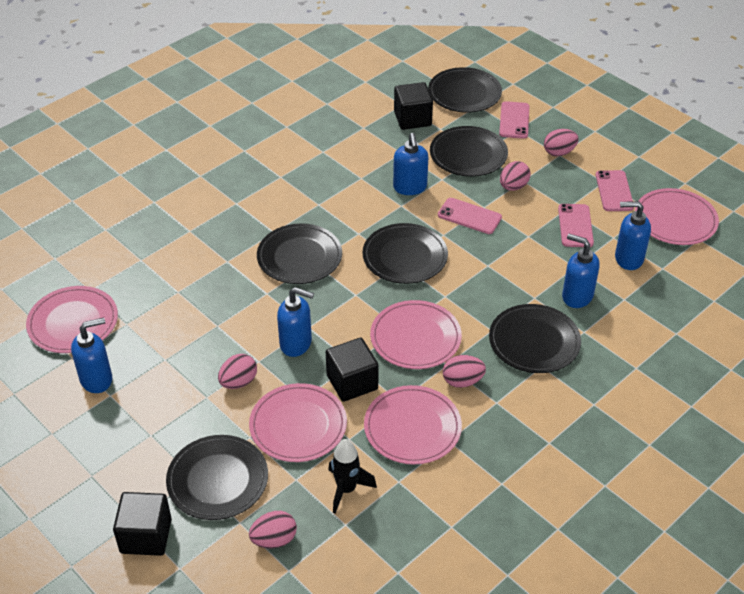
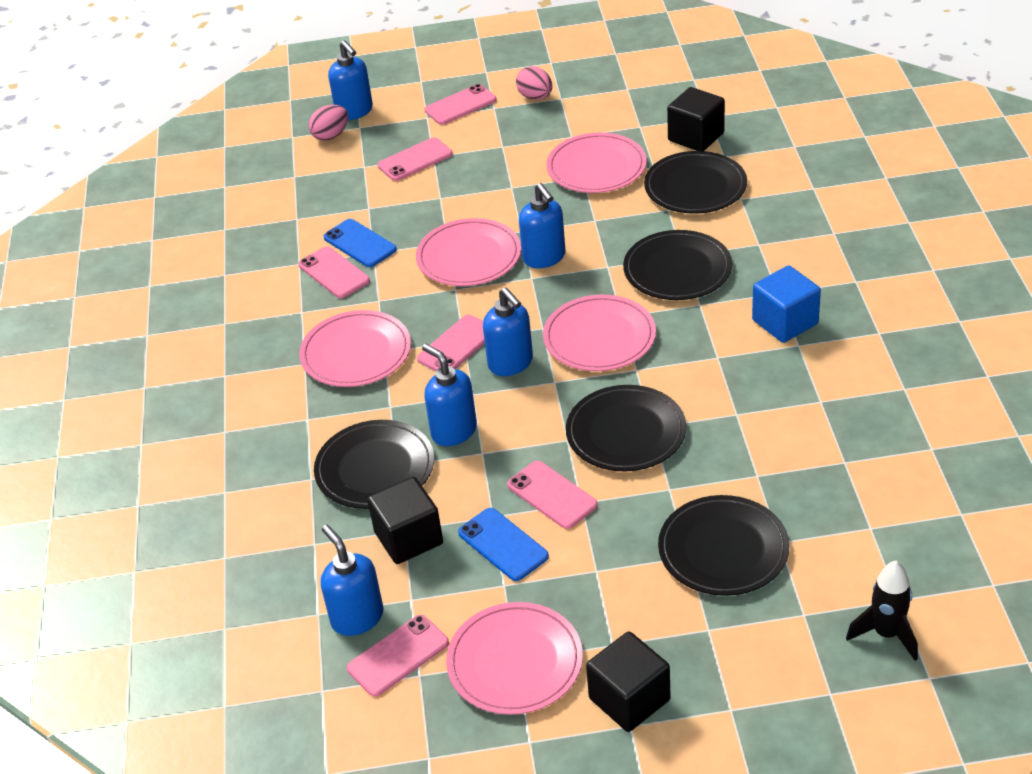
black plate: 6 -> 5
blue cube: 0 -> 1
blue phone: 0 -> 2
pink egg: 5 -> 2
pink phone: 4 -> 6

